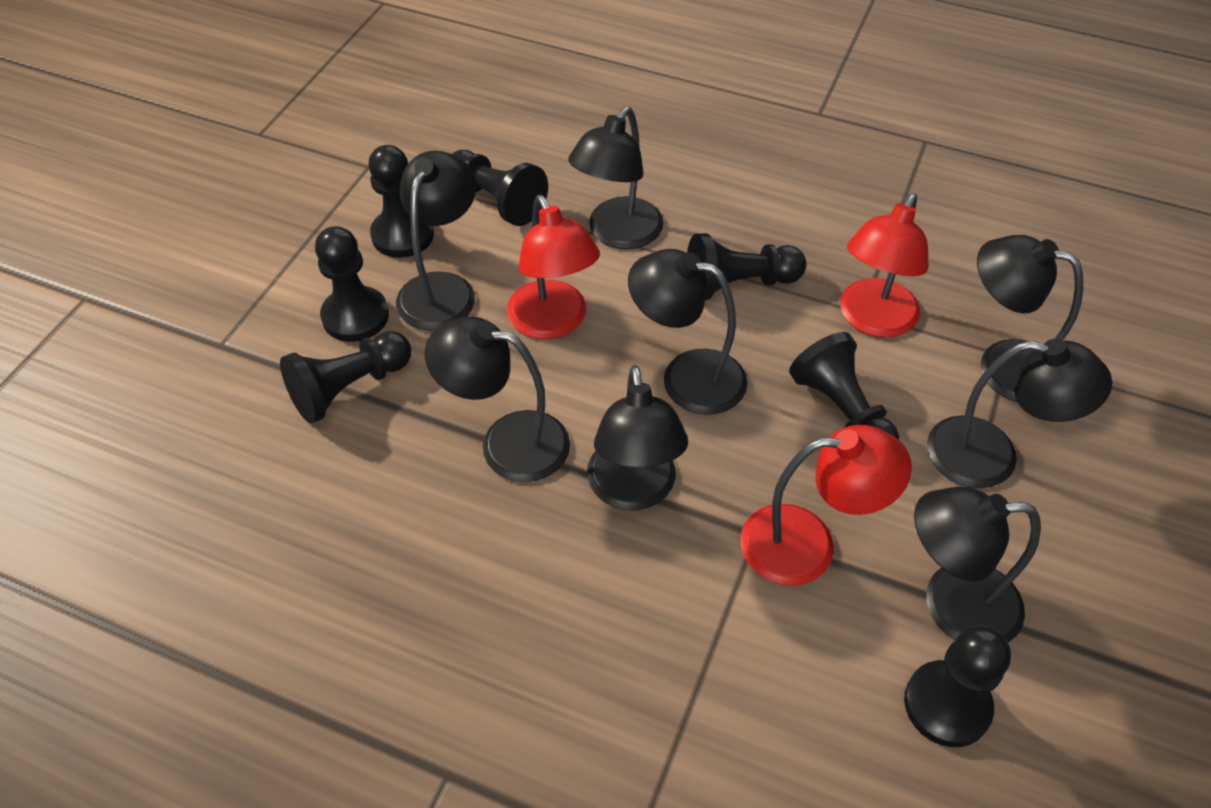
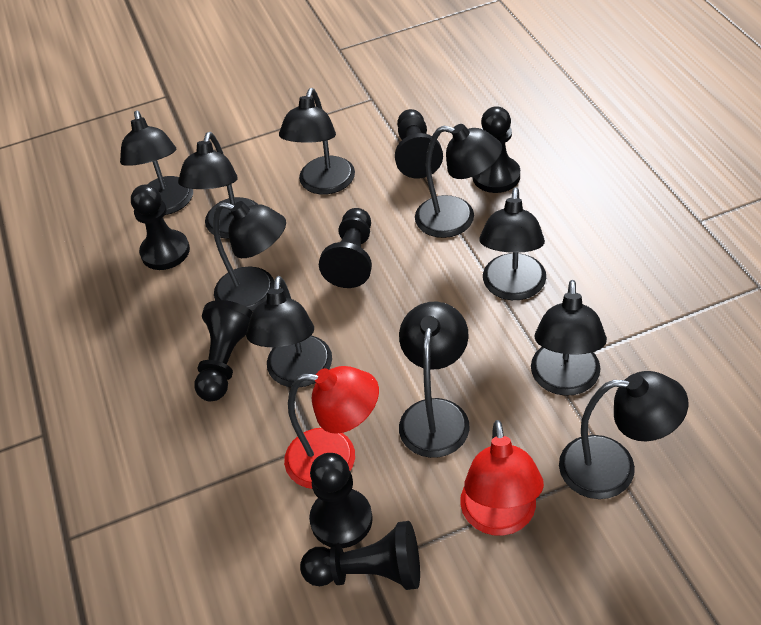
black lamp: 8 -> 10
red lamp: 3 -> 2

